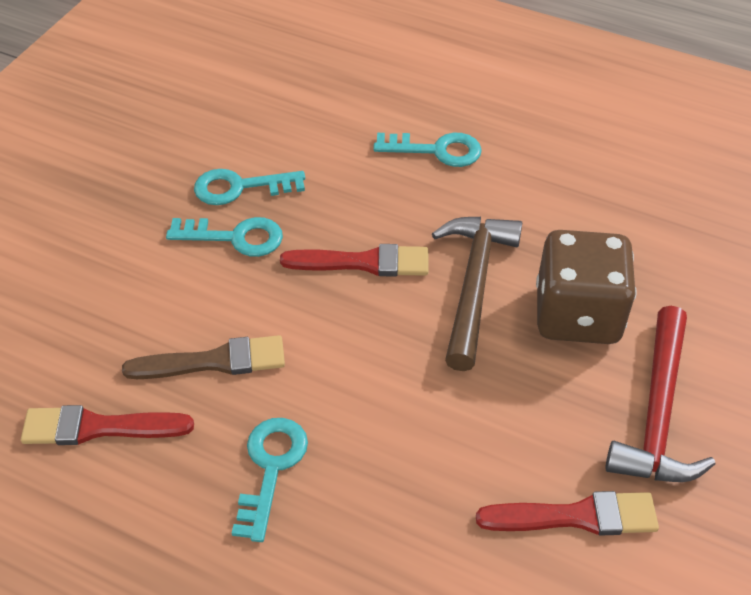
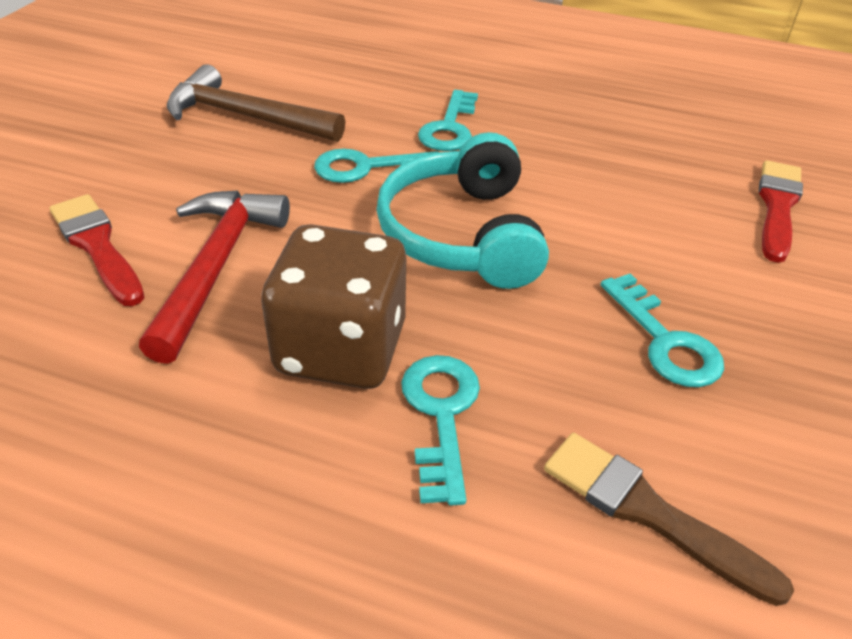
red brush: 3 -> 2
turquoise headphones: 0 -> 1

